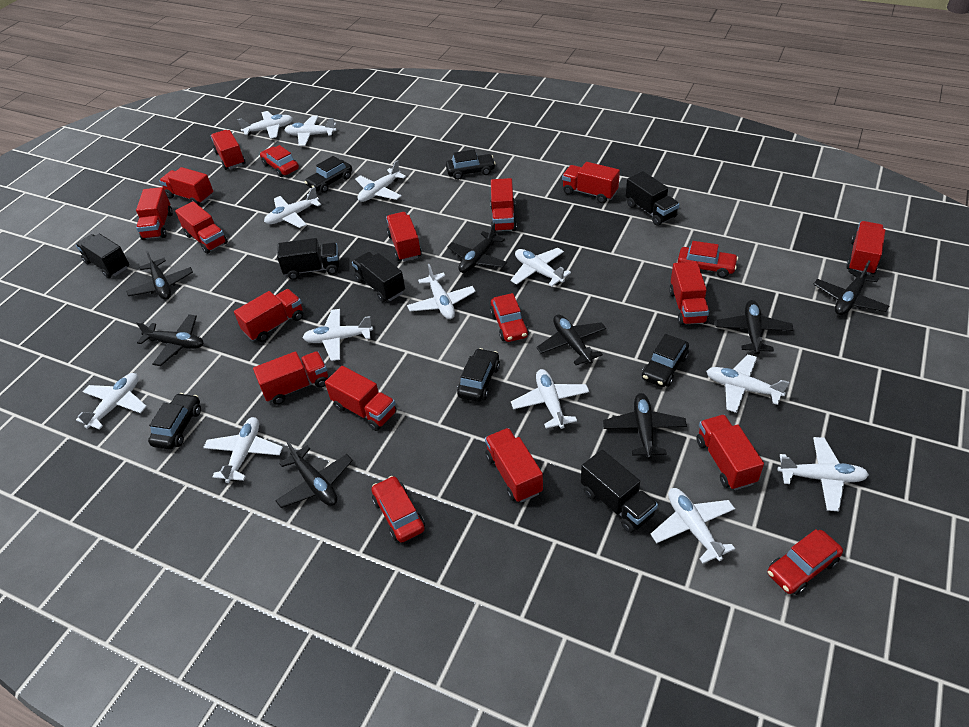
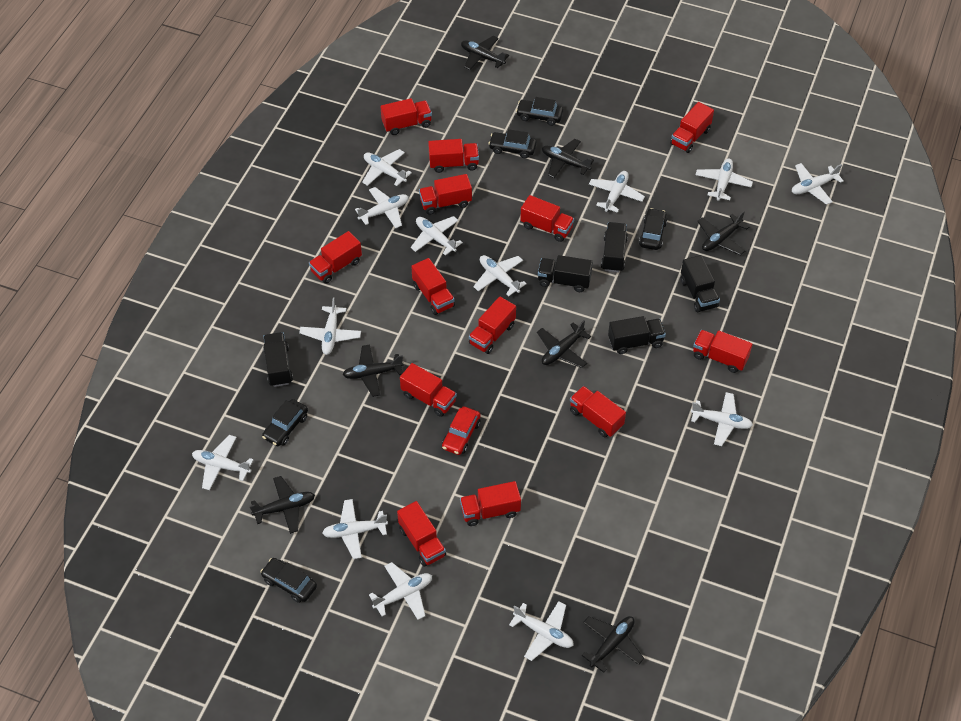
black plane: 8 -> 7
red car: 5 -> 1
red truck: 14 -> 13

